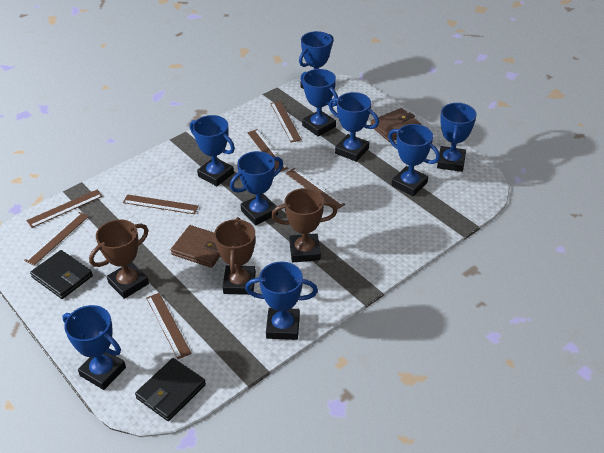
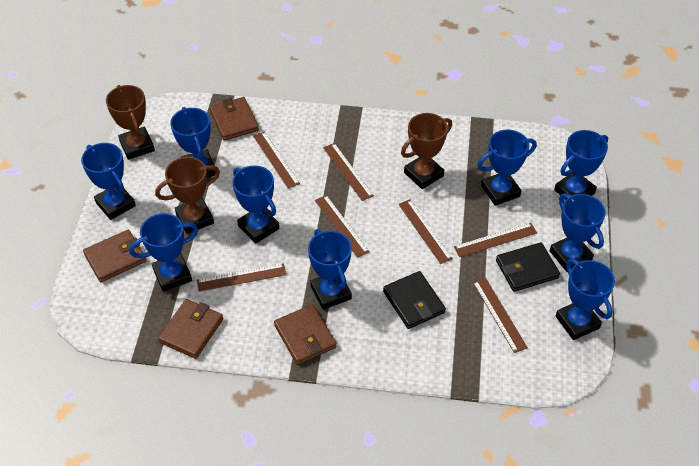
brown wallet: 2 -> 4

